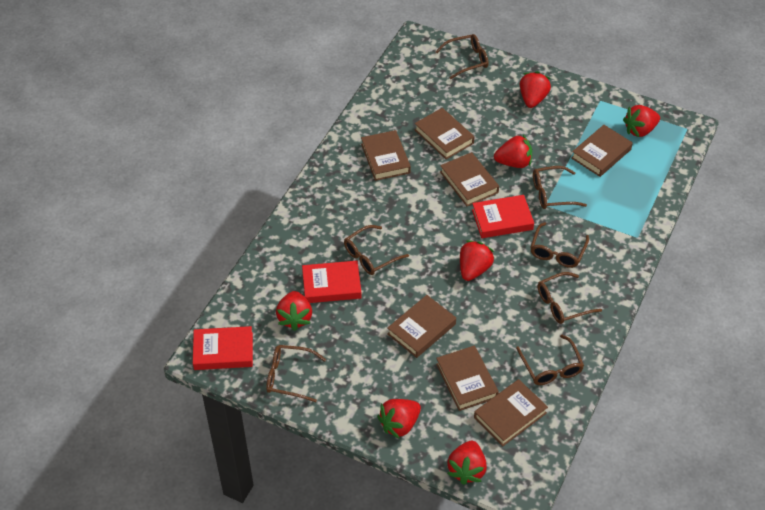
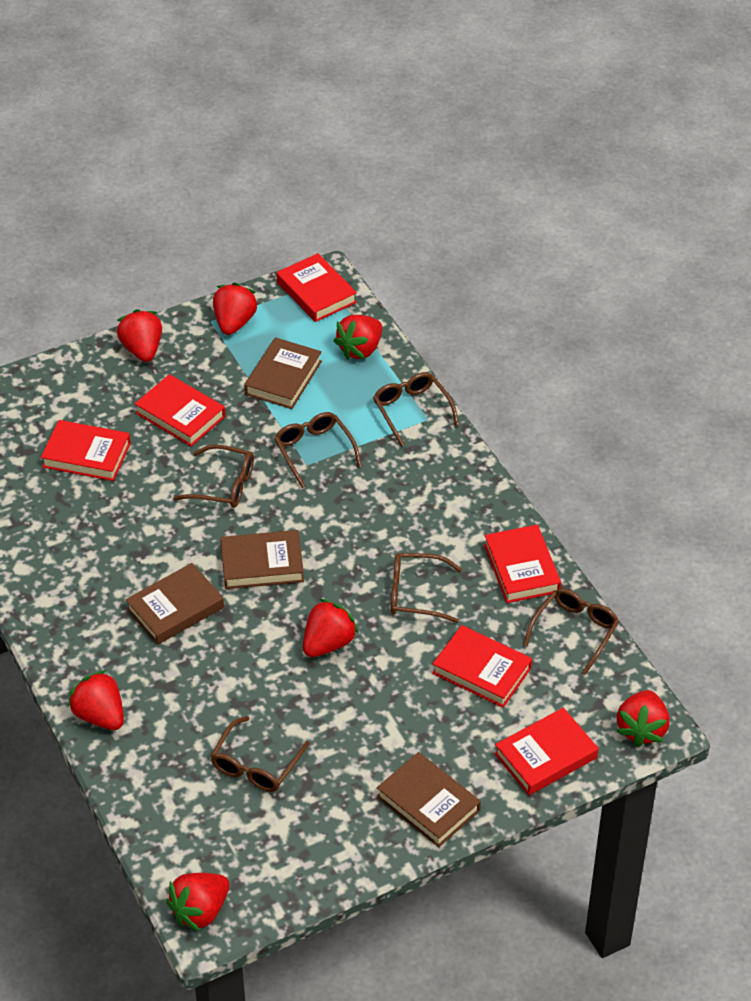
brown book: 7 -> 4
brown glasses: 7 -> 6
red book: 3 -> 6

